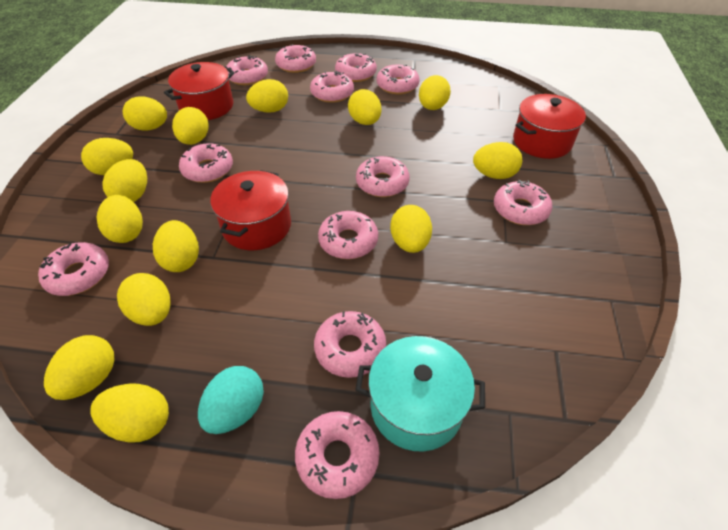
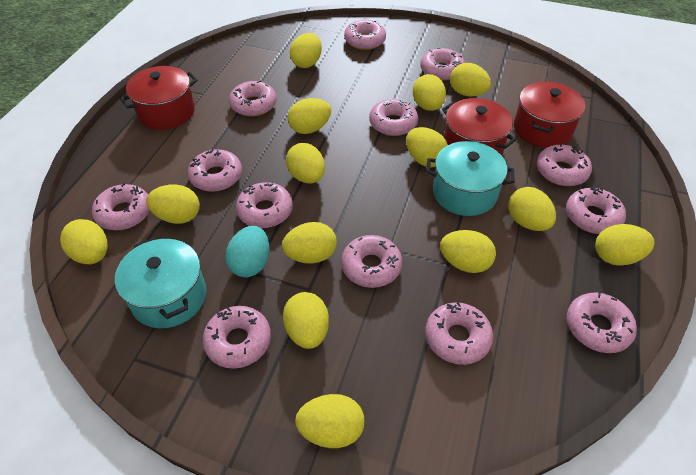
pink donut: 12 -> 13
turquoise pot: 1 -> 2

